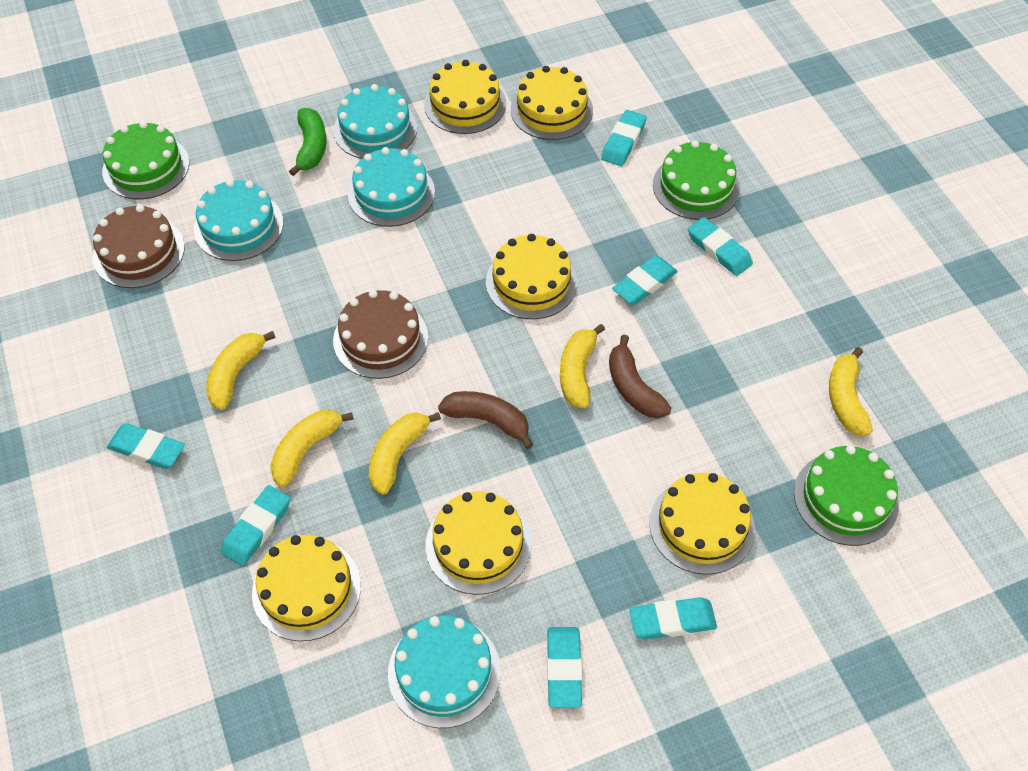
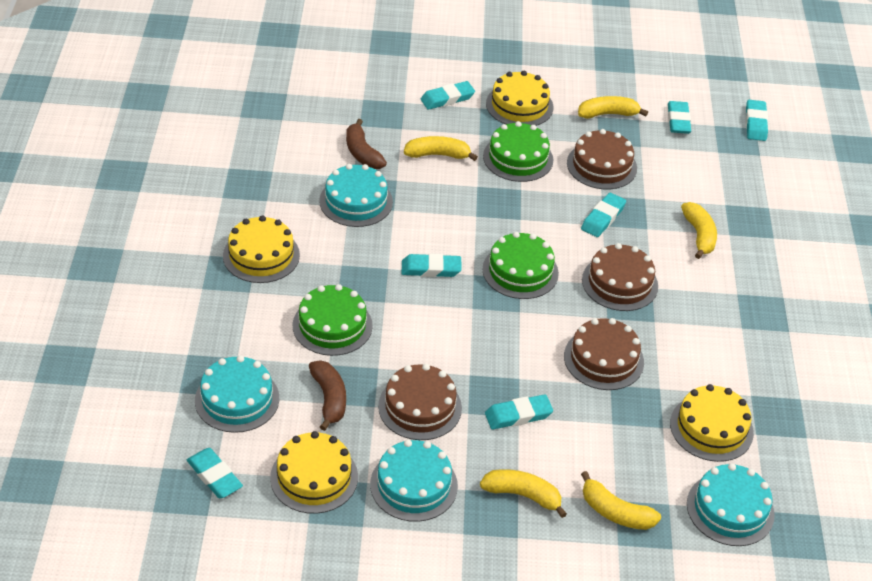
brown cake: 2 -> 4
green banana: 1 -> 0
yellow cake: 6 -> 4

